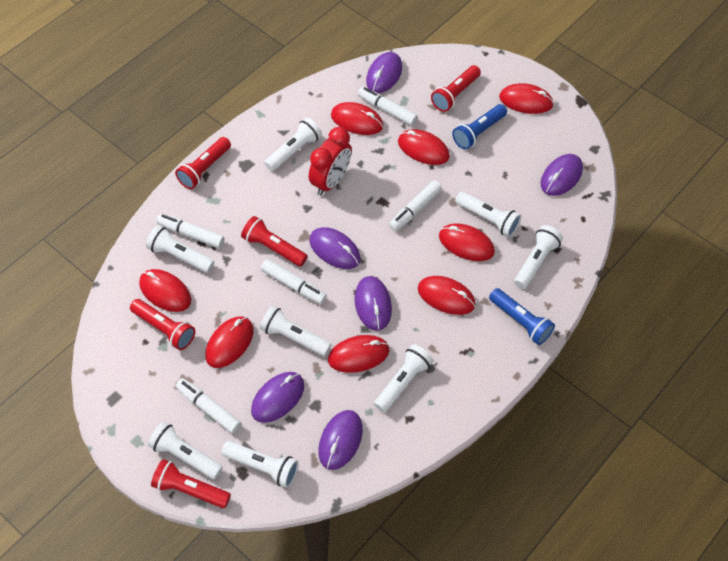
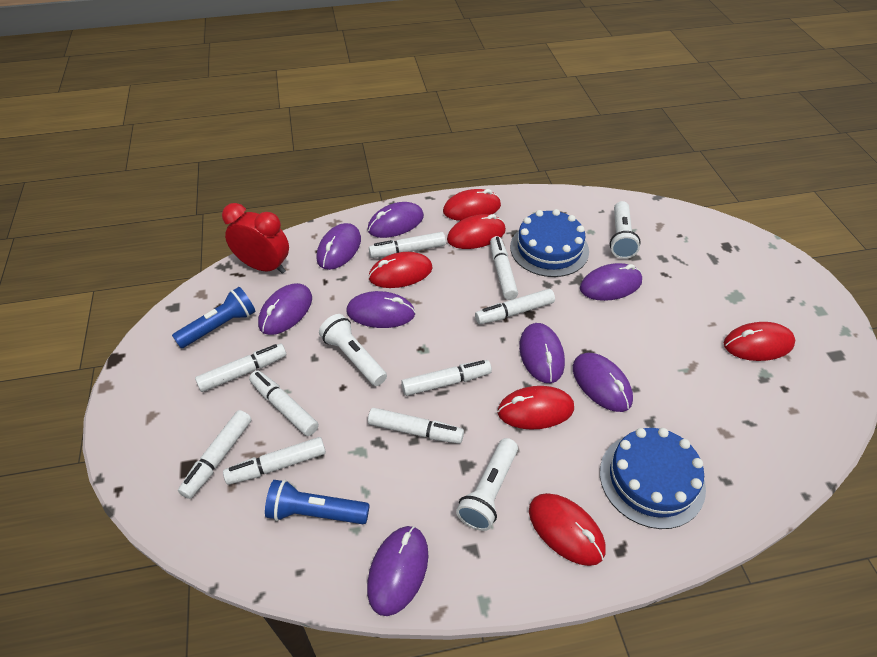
blue cake: 0 -> 2
purple mouse: 6 -> 8
red flashlight: 5 -> 0
red mouse: 8 -> 6
white flashlight: 8 -> 3
white marker: 5 -> 9

